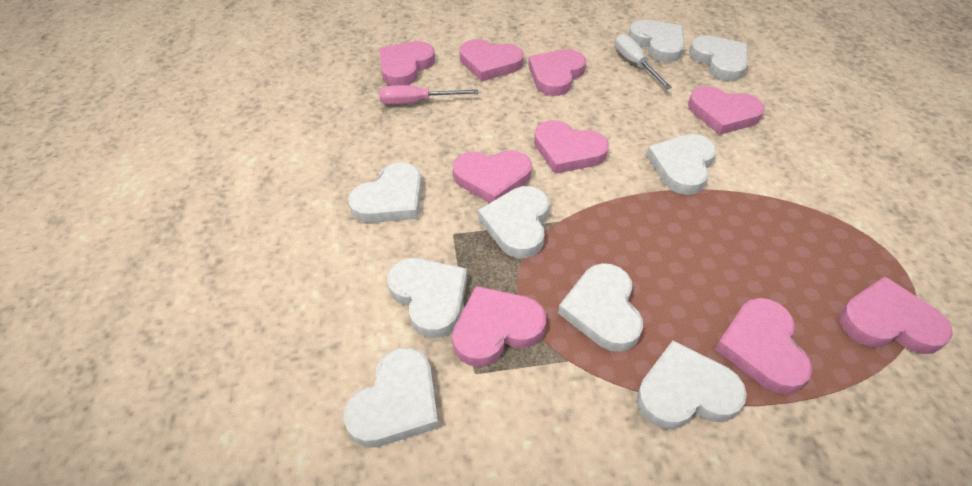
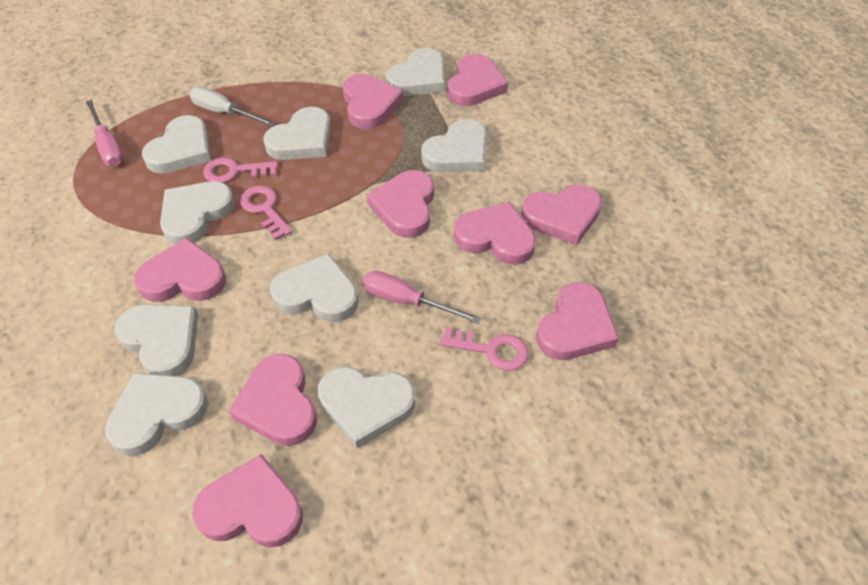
pink key: 0 -> 3
pink screwdriver: 1 -> 2

